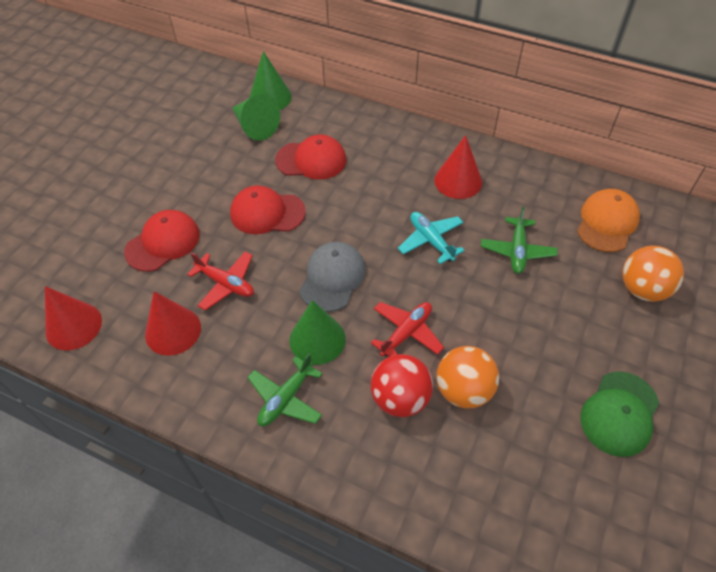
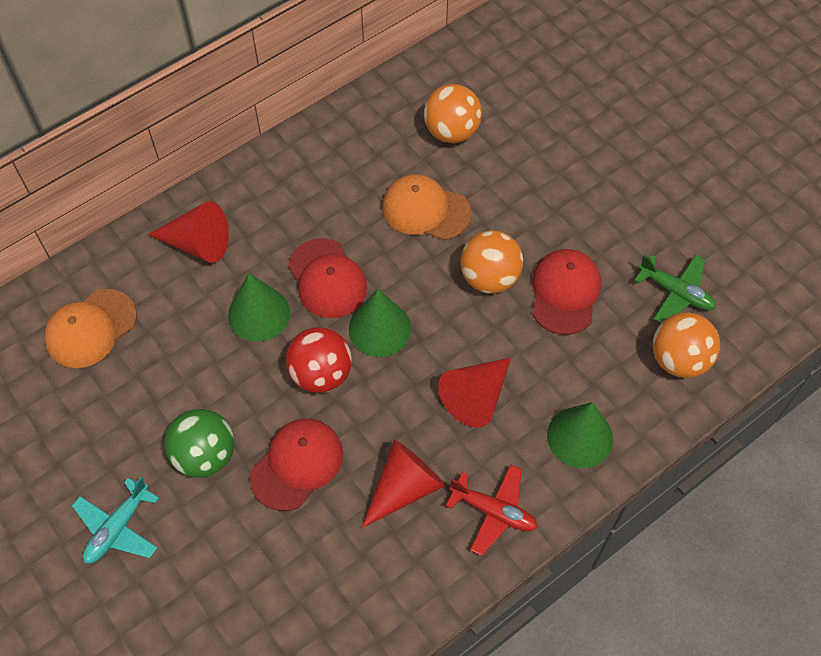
green ball: 0 -> 1
green cap: 1 -> 0
green plane: 2 -> 1
grey cap: 1 -> 0
orange ball: 2 -> 3
orange cap: 1 -> 2
red plane: 2 -> 1

